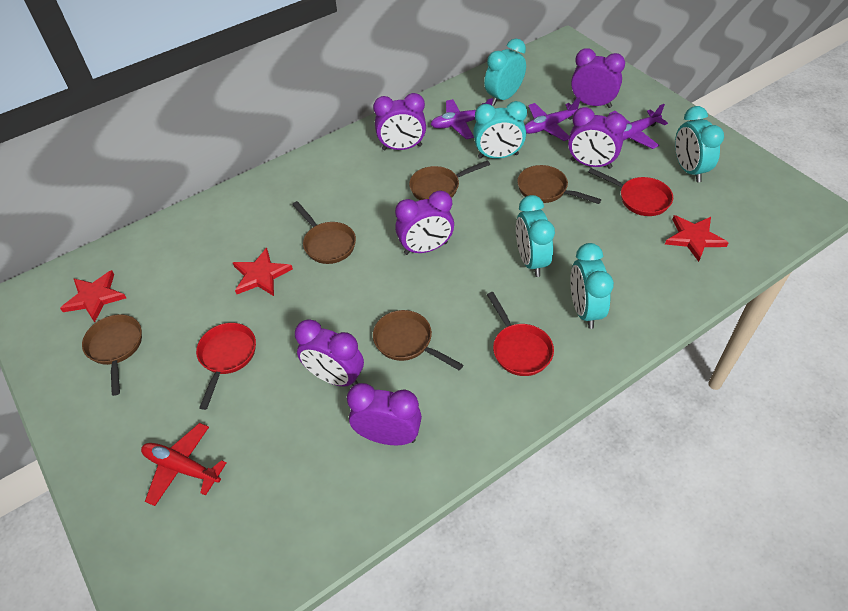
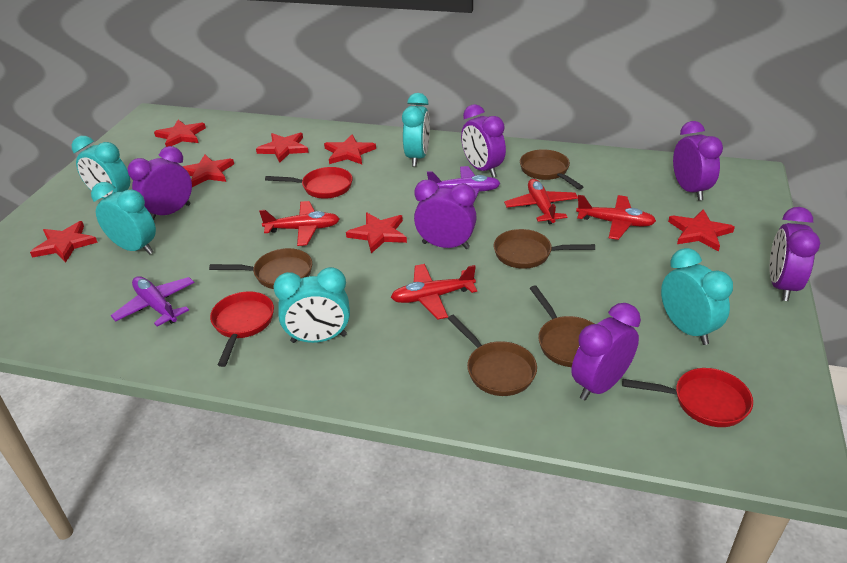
purple plane: 3 -> 2
red plane: 1 -> 4
red star: 3 -> 7

